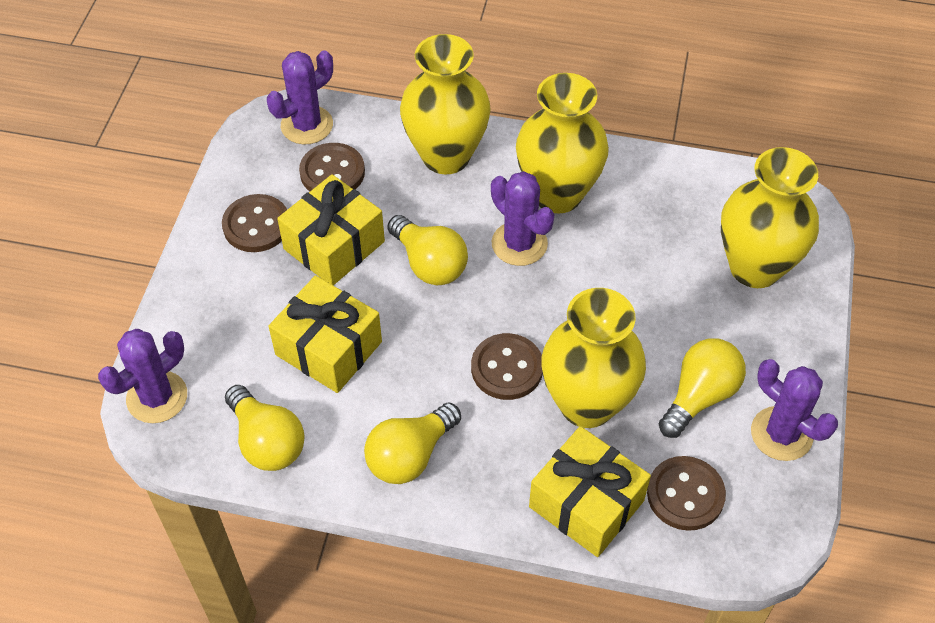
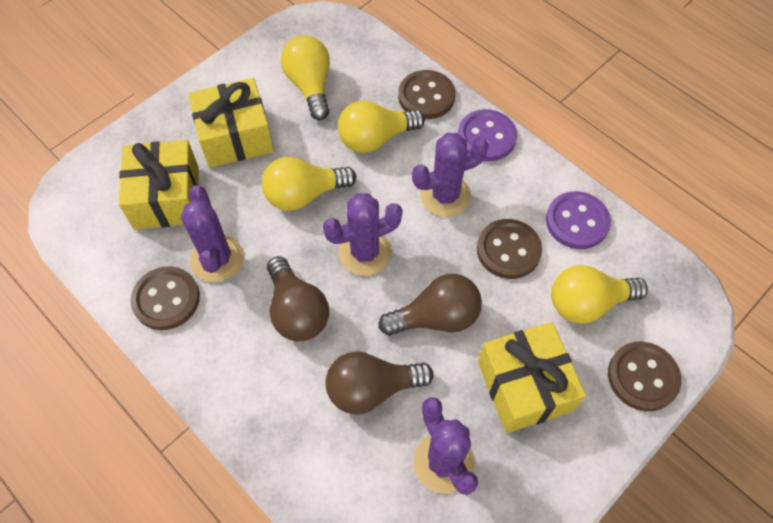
brown light bulb: 0 -> 3
purple button: 0 -> 2
yellow vase: 4 -> 0

